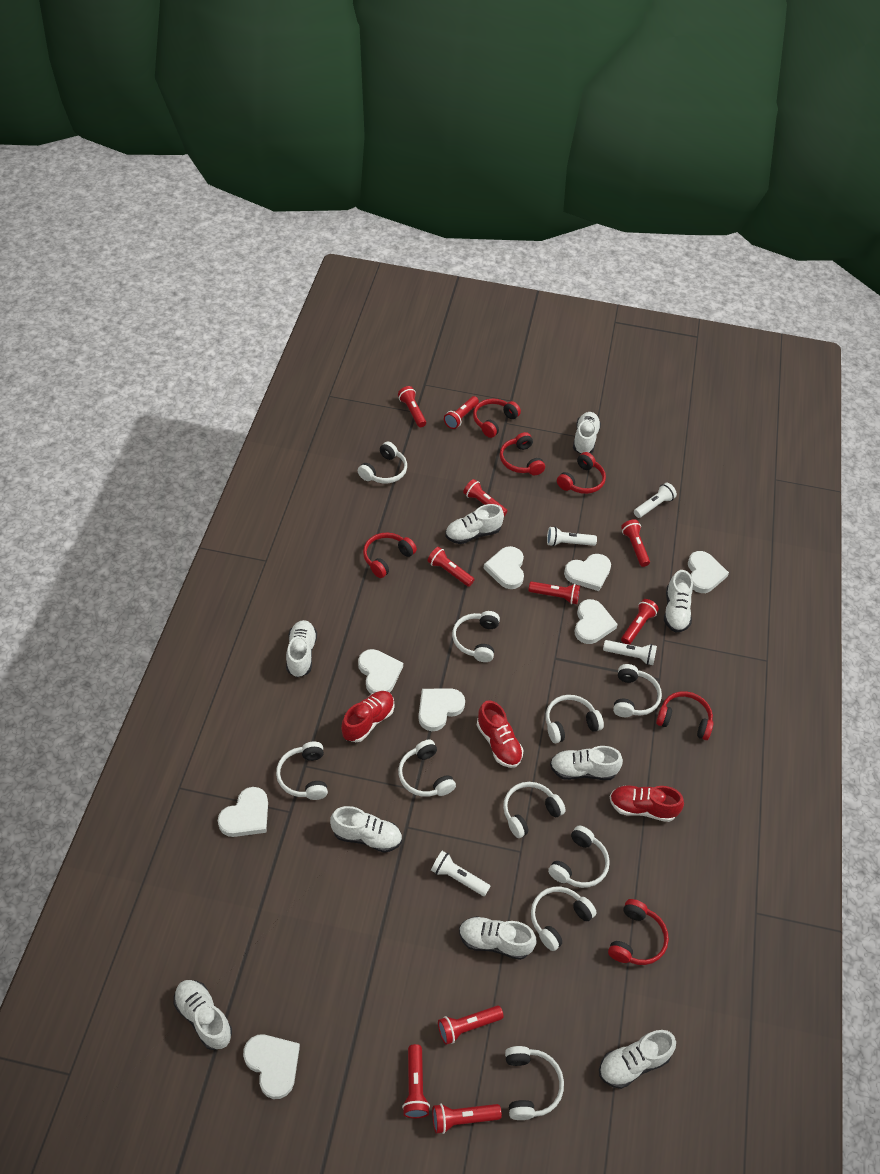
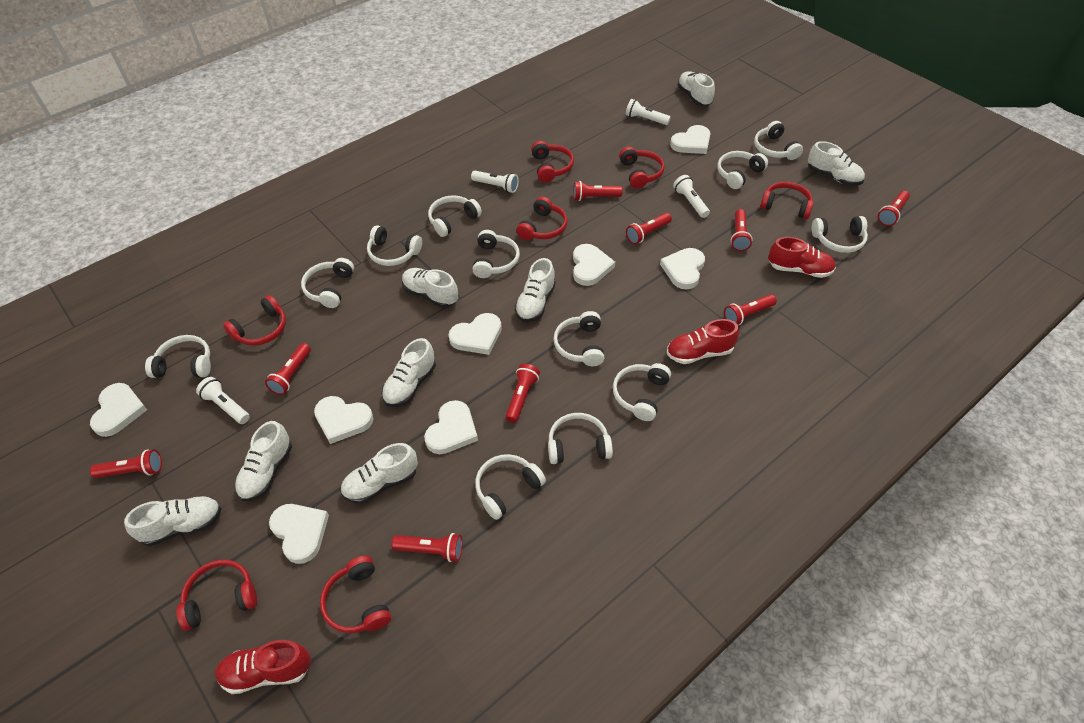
red flashlight: 10 -> 9
red headphones: 6 -> 7
white headphones: 10 -> 12
white shoe: 9 -> 8

